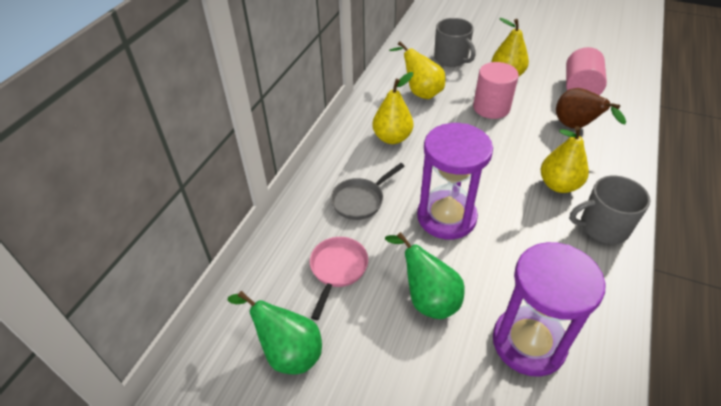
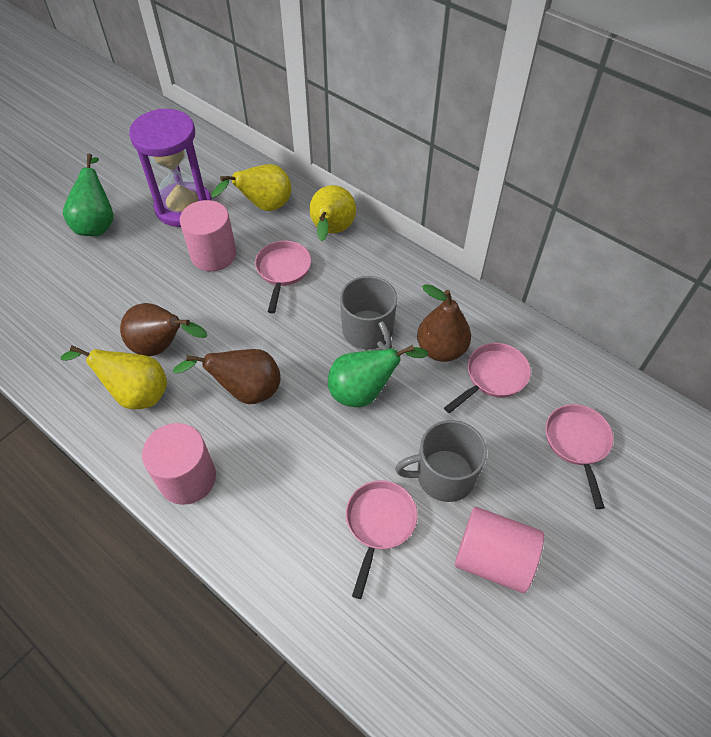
brown pear: 1 -> 3
grey pan: 1 -> 0
pink cylinder: 2 -> 3
pink pan: 1 -> 4
purple hourglass: 2 -> 1
yellow pear: 4 -> 3

